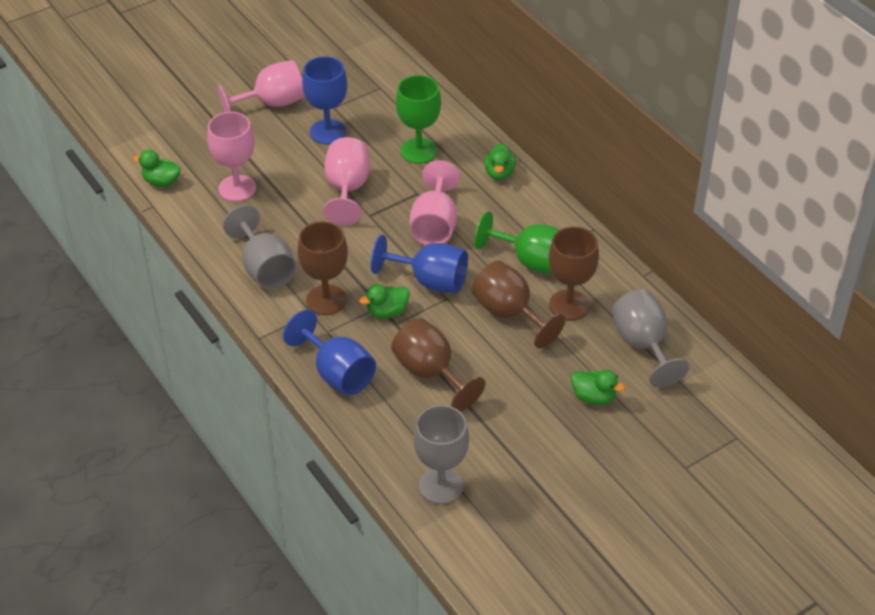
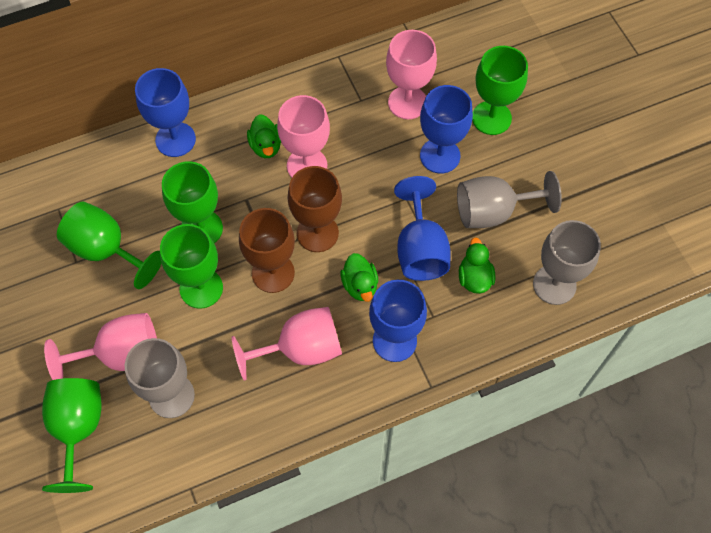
blue goblet: 3 -> 4
brown goblet: 4 -> 2
green duck: 4 -> 3
green goblet: 2 -> 5

